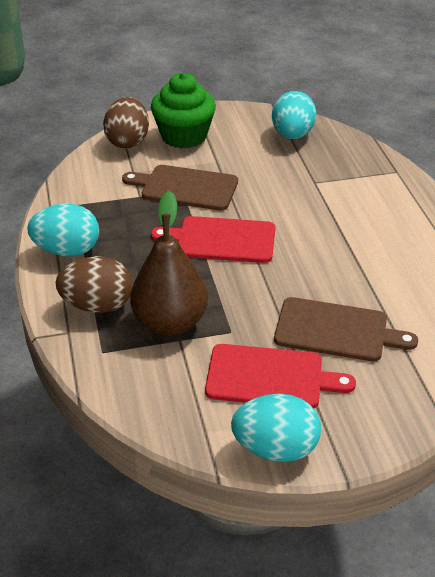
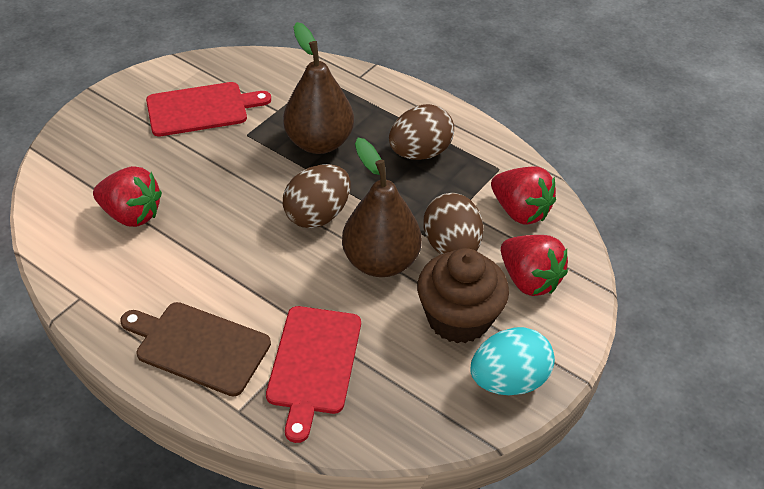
brown cupcake: 0 -> 1
brown cutting board: 2 -> 1
brown egg: 2 -> 3
brown pear: 1 -> 2
green cupcake: 1 -> 0
red strawberry: 0 -> 3
turquoise egg: 3 -> 1

